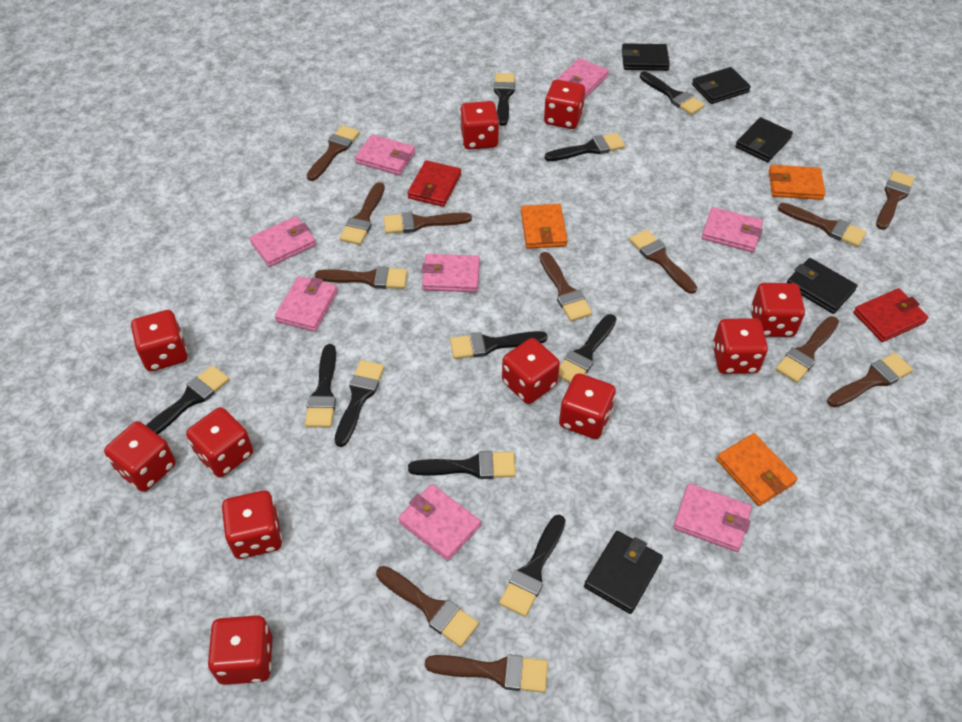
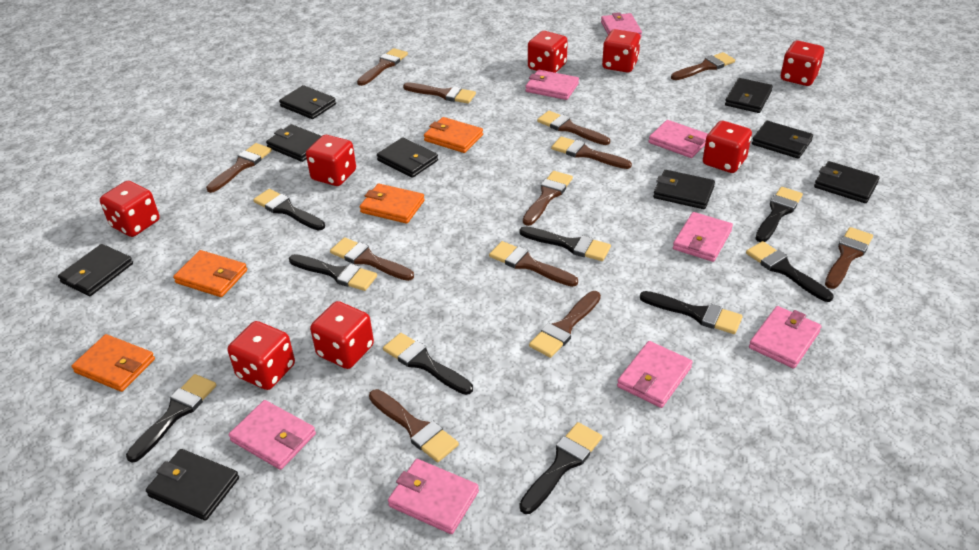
black brush: 10 -> 9
black wallet: 5 -> 9
orange wallet: 3 -> 4
red dice: 11 -> 8
red wallet: 2 -> 0

